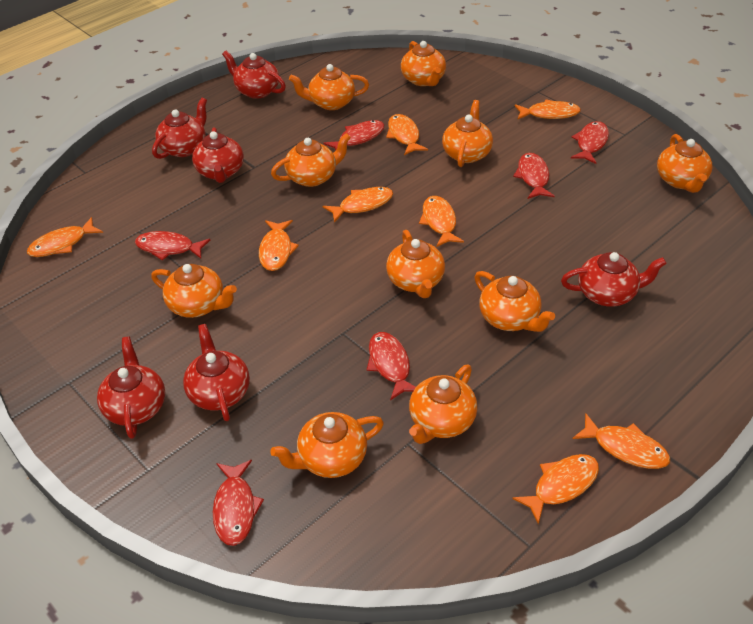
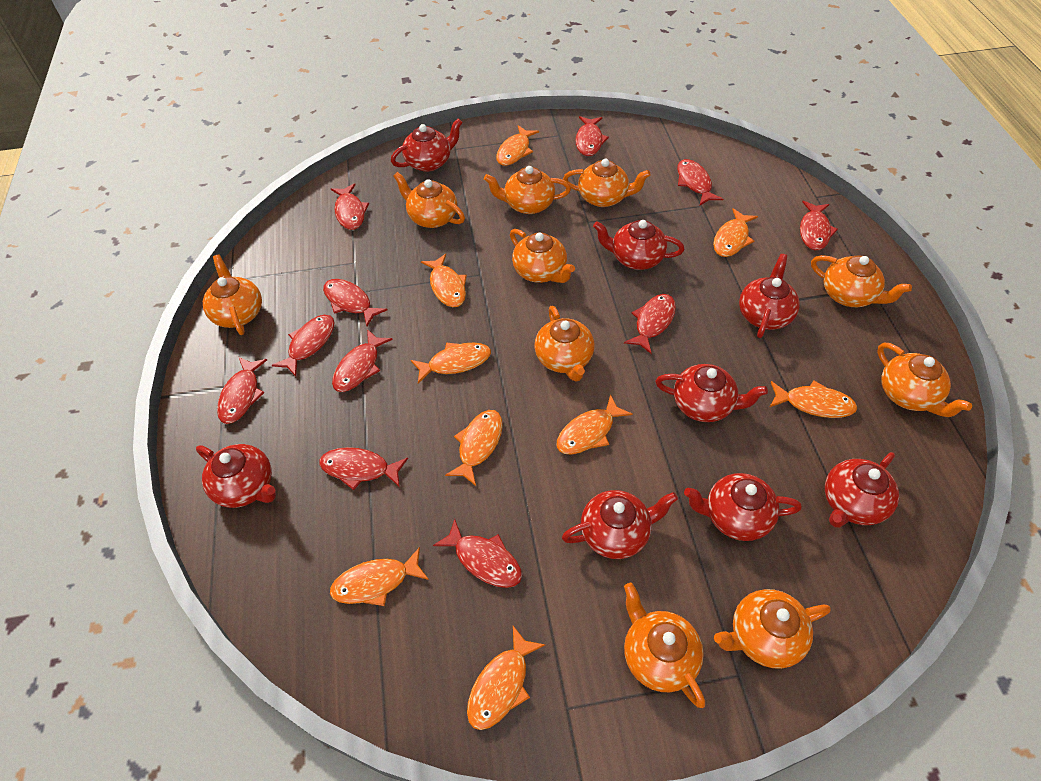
orange fish: 8 -> 9
red fish: 6 -> 11
red teapot: 6 -> 8

